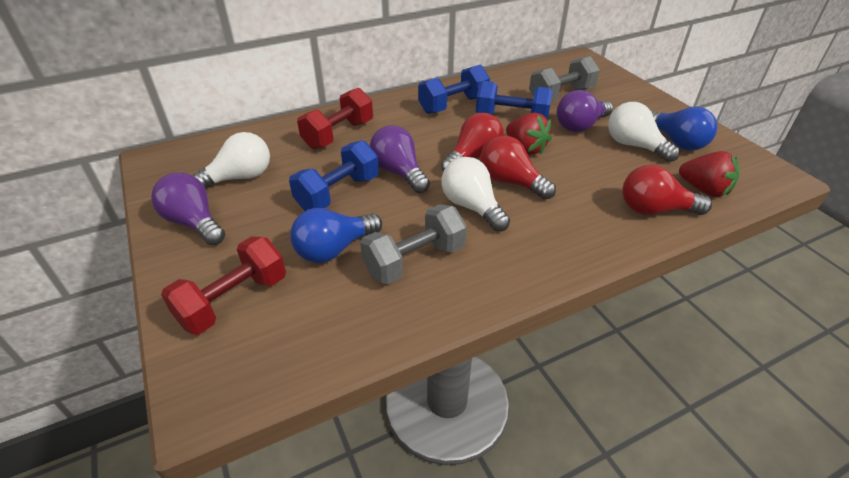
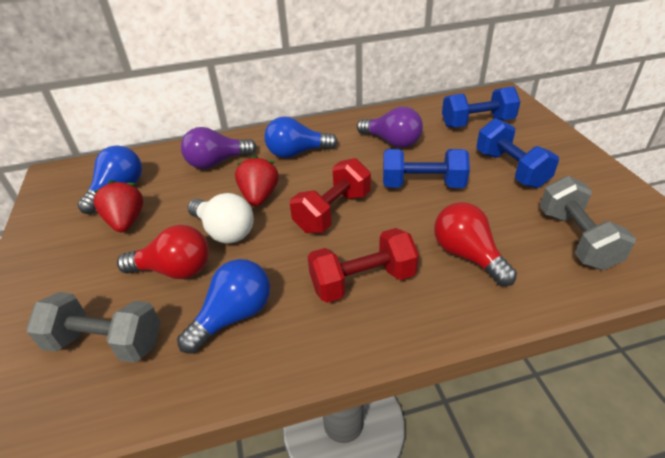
blue light bulb: 2 -> 3
purple light bulb: 3 -> 2
red light bulb: 3 -> 2
white light bulb: 3 -> 1

